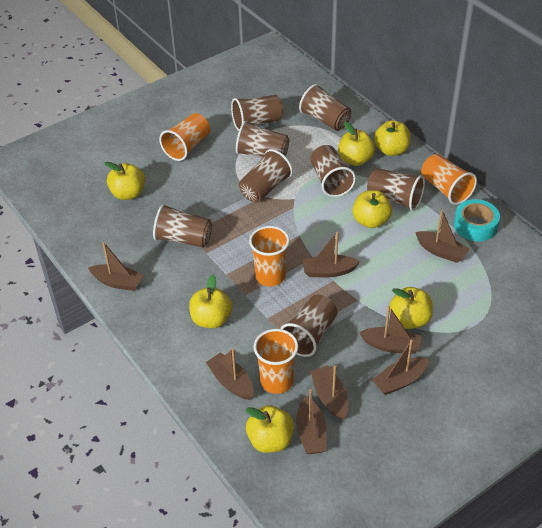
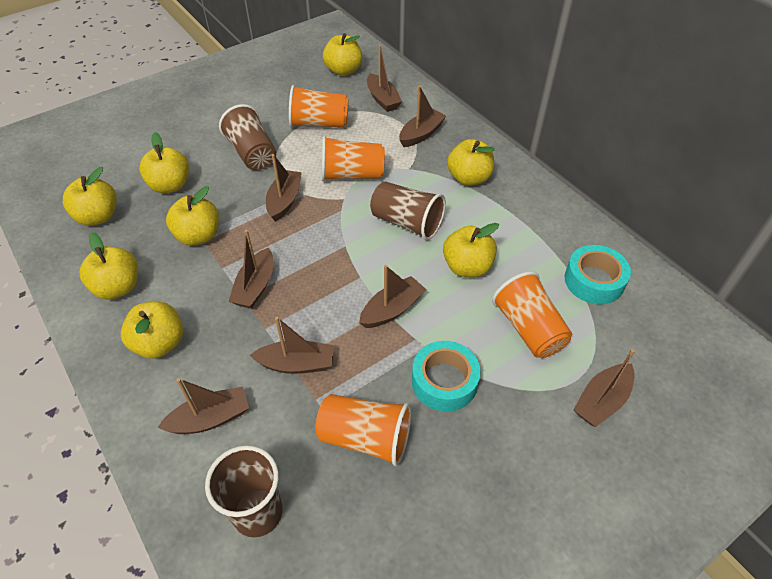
brown cup: 8 -> 3
turquoise tape: 1 -> 2
yellow apple: 7 -> 8

